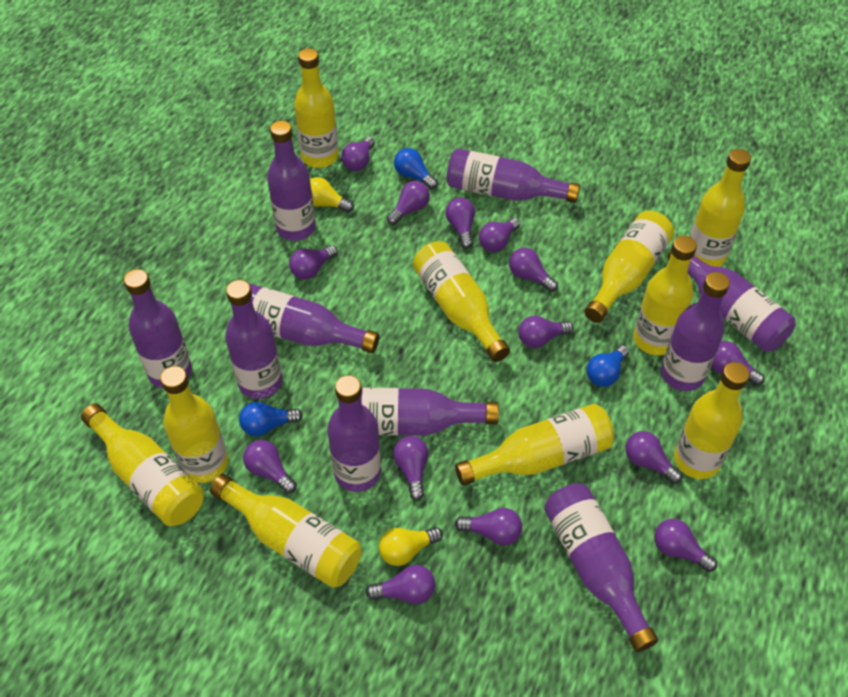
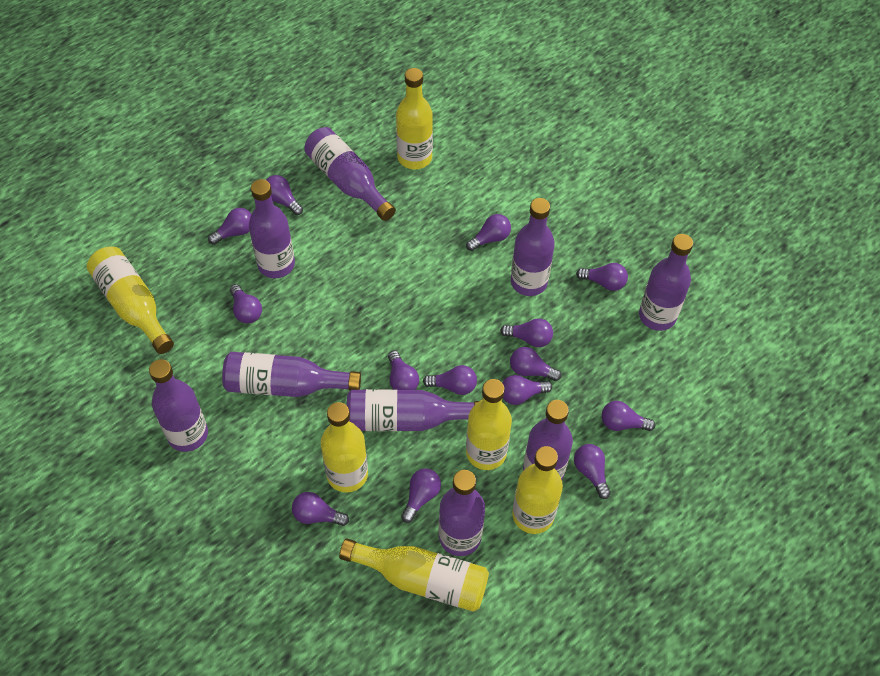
blue light bulb: 3 -> 0
purple bottle: 10 -> 9
yellow bottle: 10 -> 6
yellow light bulb: 2 -> 0

